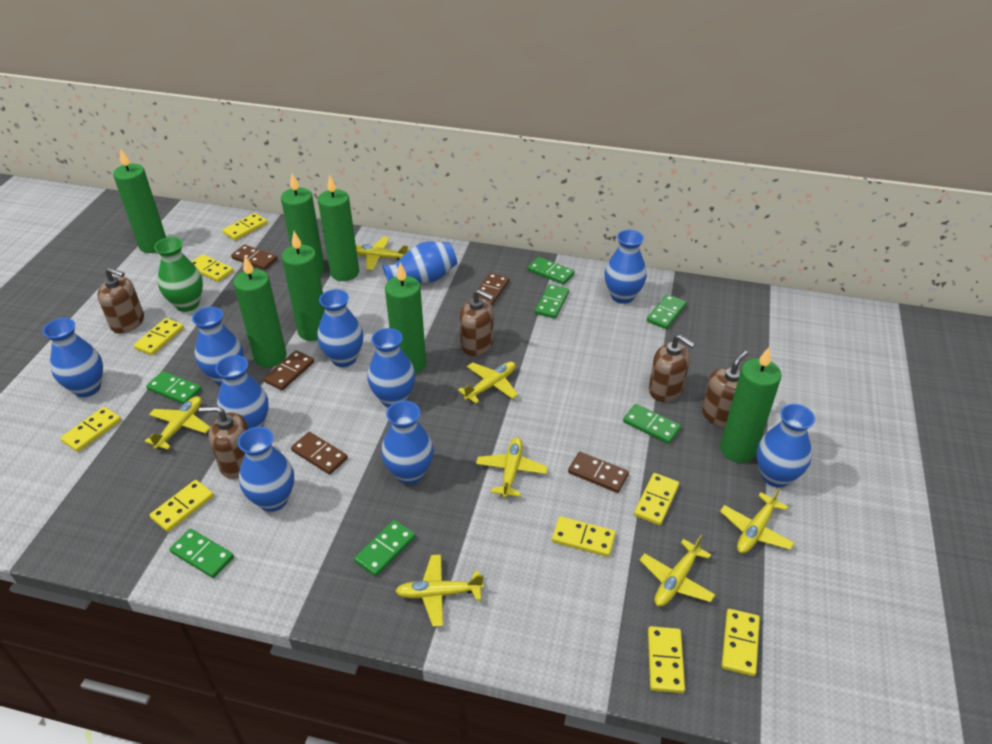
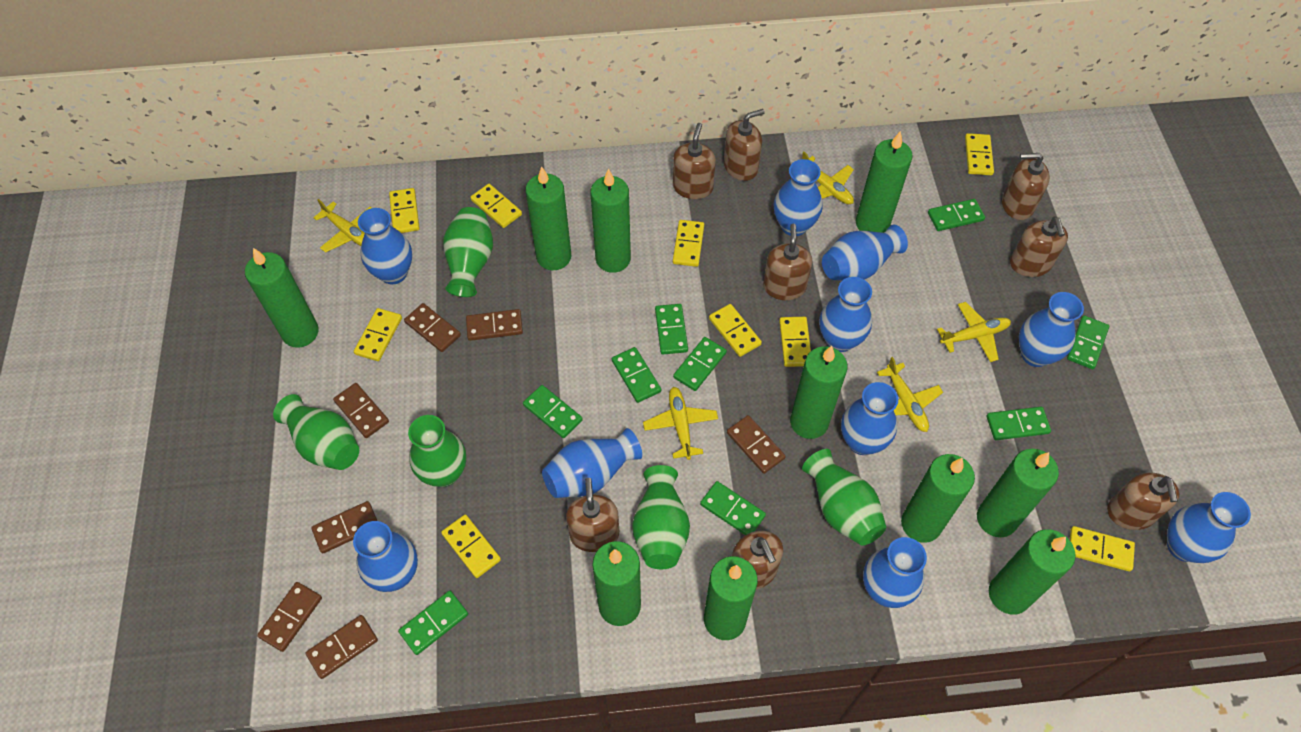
brown domino: 5 -> 7
brown soap dispenser: 5 -> 8
green candle: 7 -> 10
green domino: 7 -> 9
green vase: 1 -> 5
yellow plane: 7 -> 5

